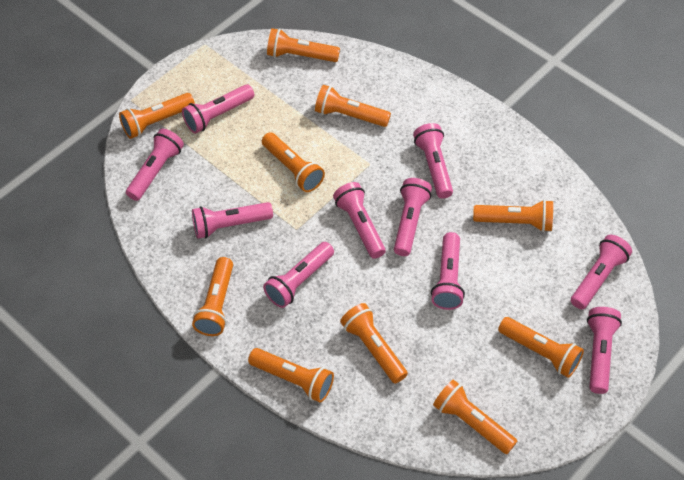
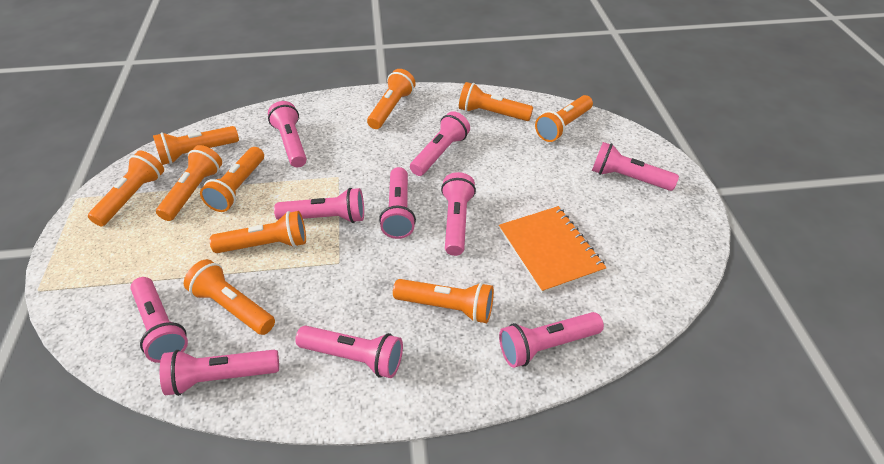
orange notebook: 0 -> 1

